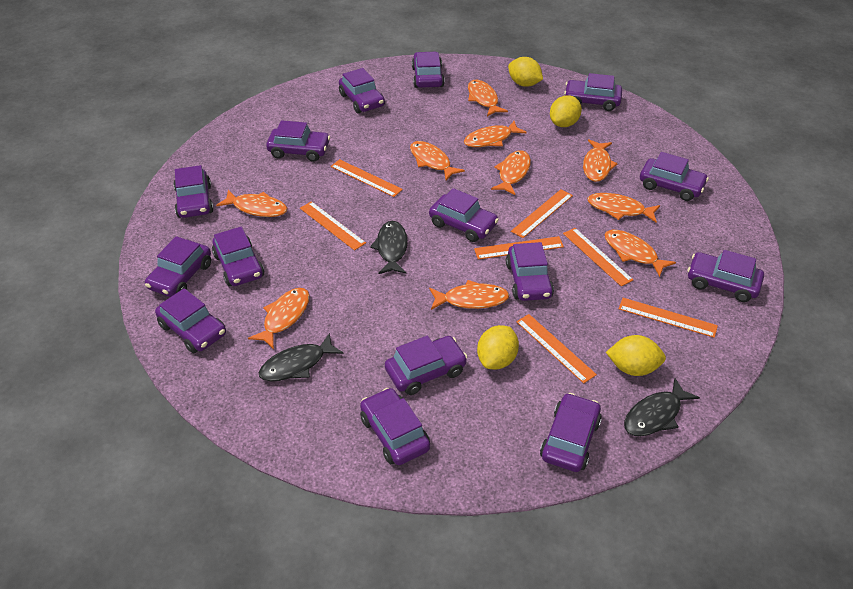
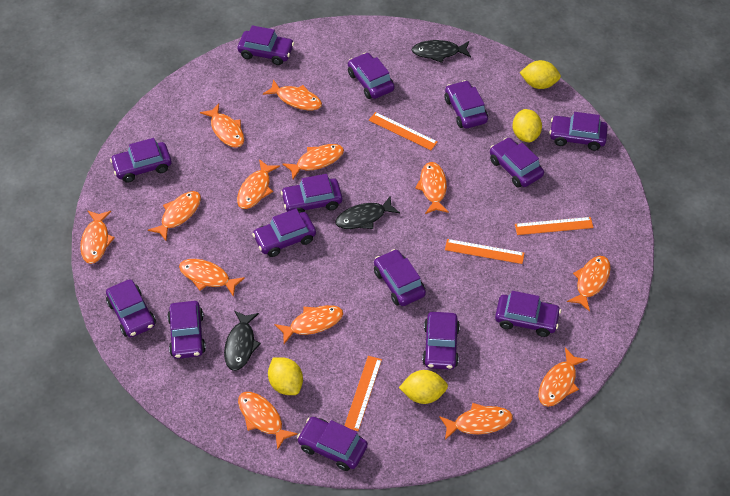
orange fish: 10 -> 13
orange ruler: 7 -> 4
purple car: 15 -> 14

